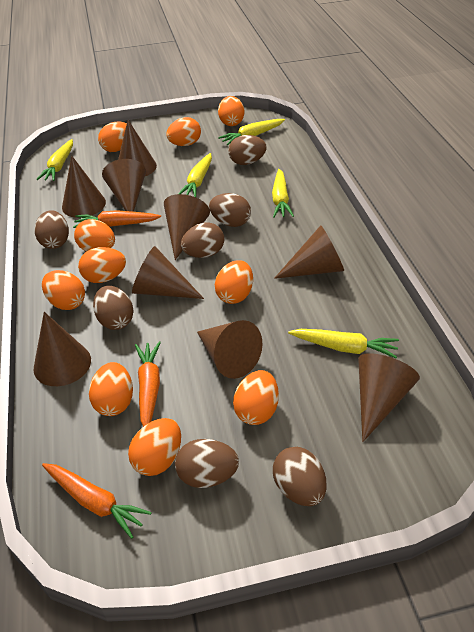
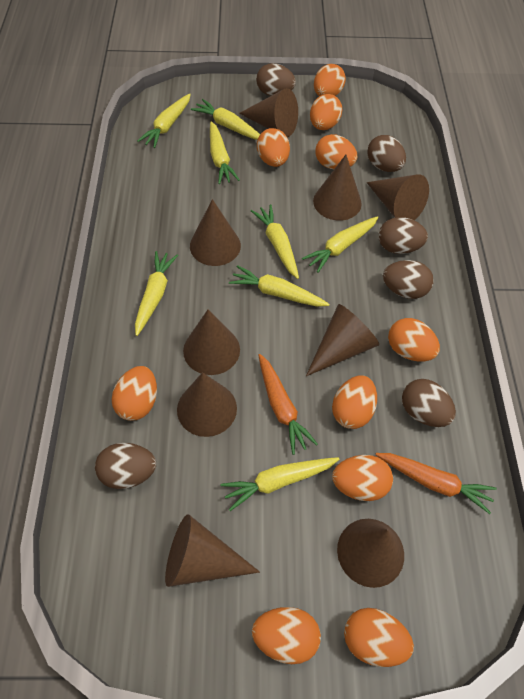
brown egg: 7 -> 6
orange carrot: 3 -> 2
yellow carrot: 5 -> 8

